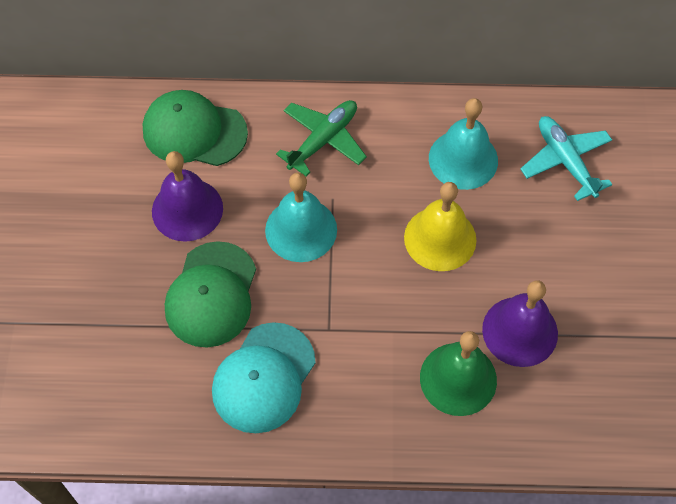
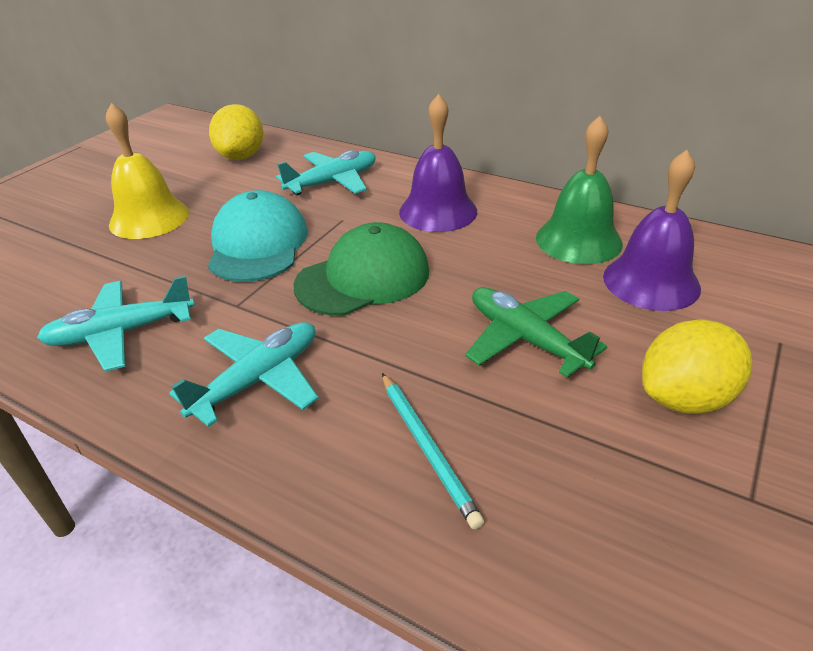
green cap: 2 -> 1
turquoise bell: 2 -> 0
turquoise pencil: 0 -> 1
turquoise plane: 1 -> 3
yellow lemon: 0 -> 2

